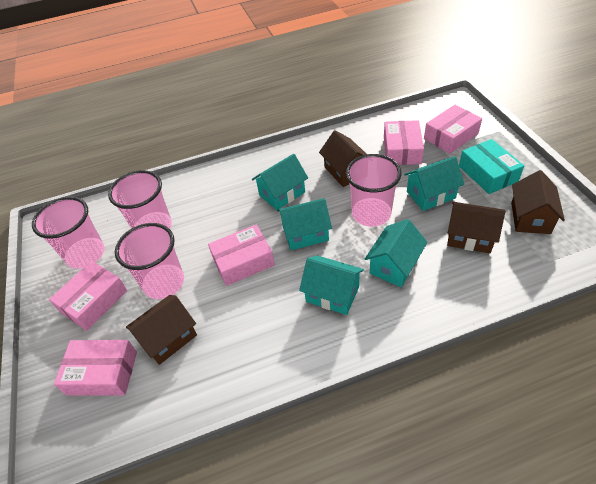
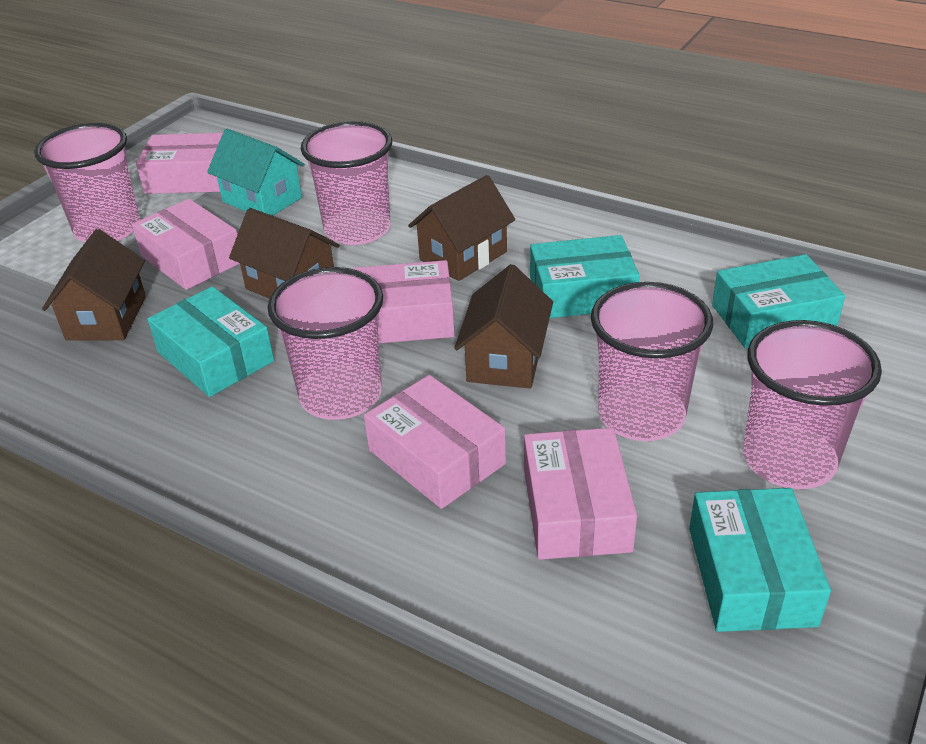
pink cup: 4 -> 5
turquoise box: 1 -> 4
turquoise house: 5 -> 1

